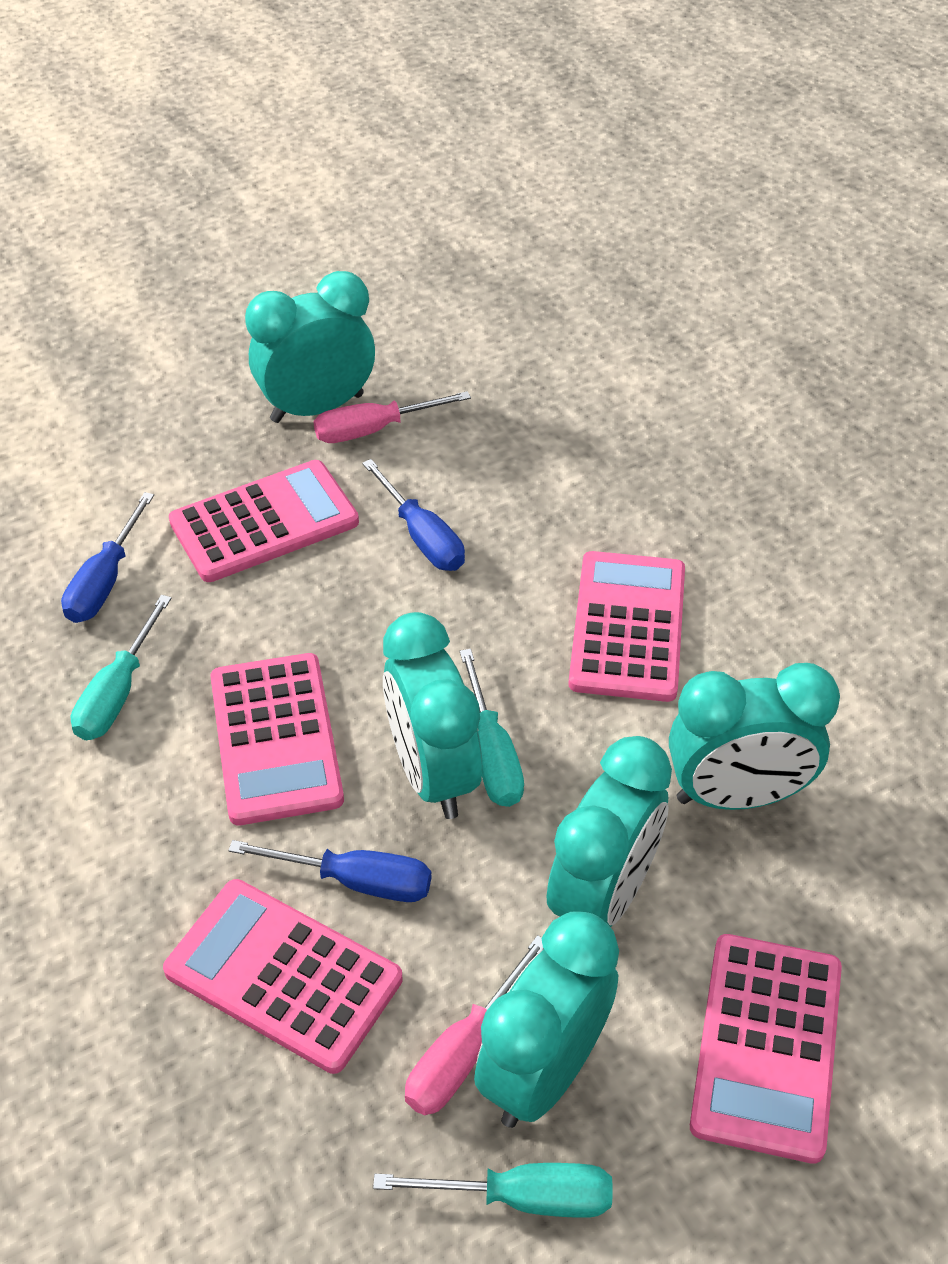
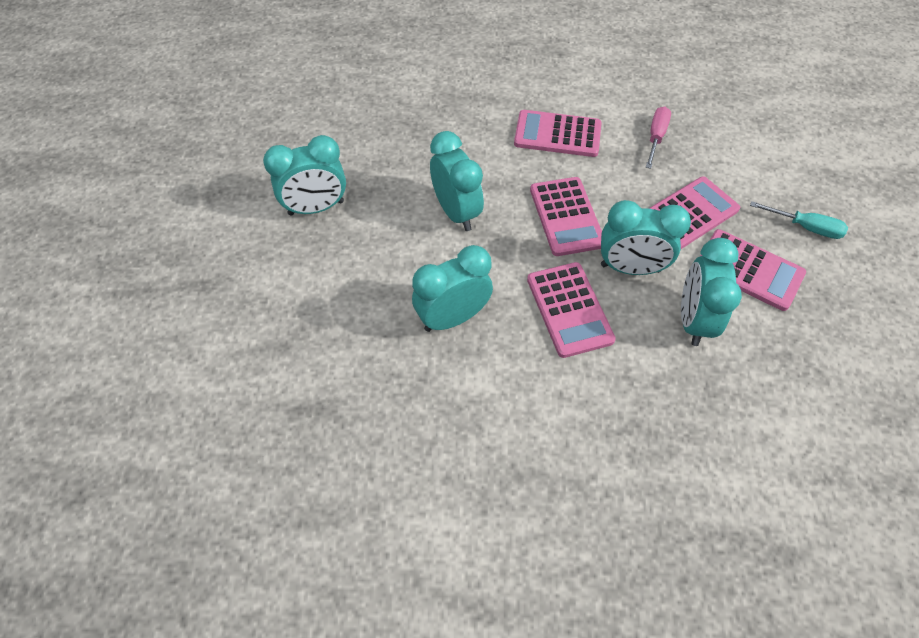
blue screwdriver: 3 -> 0
pink screwdriver: 2 -> 1
turquoise screwdriver: 3 -> 1

